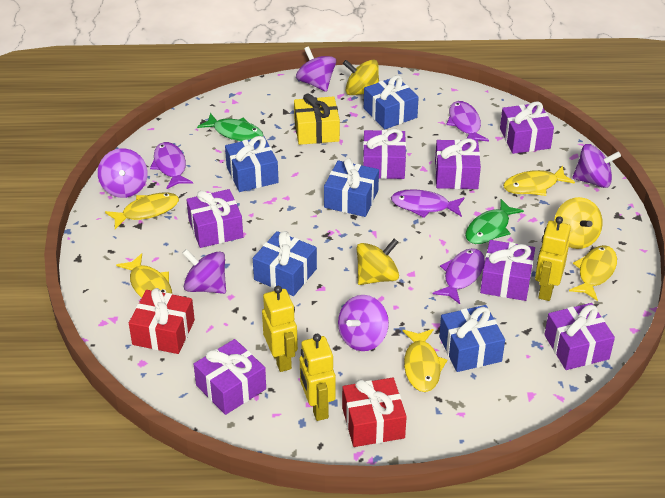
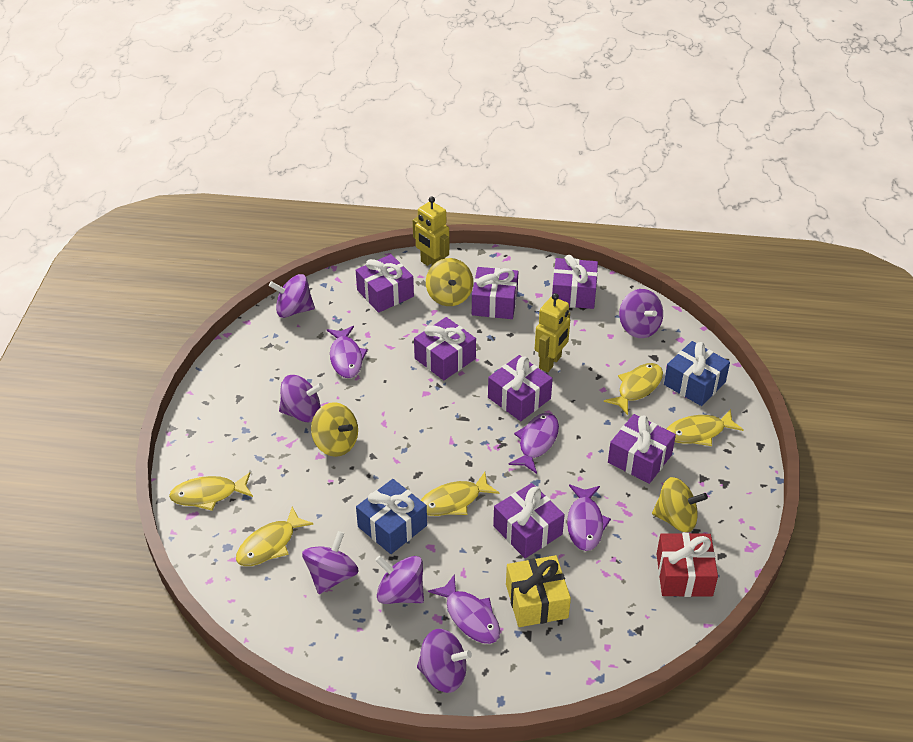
blue gift: 5 -> 2
green fish: 2 -> 0
purple spinning top: 5 -> 6
red gift: 2 -> 1
yellow robot: 3 -> 2

